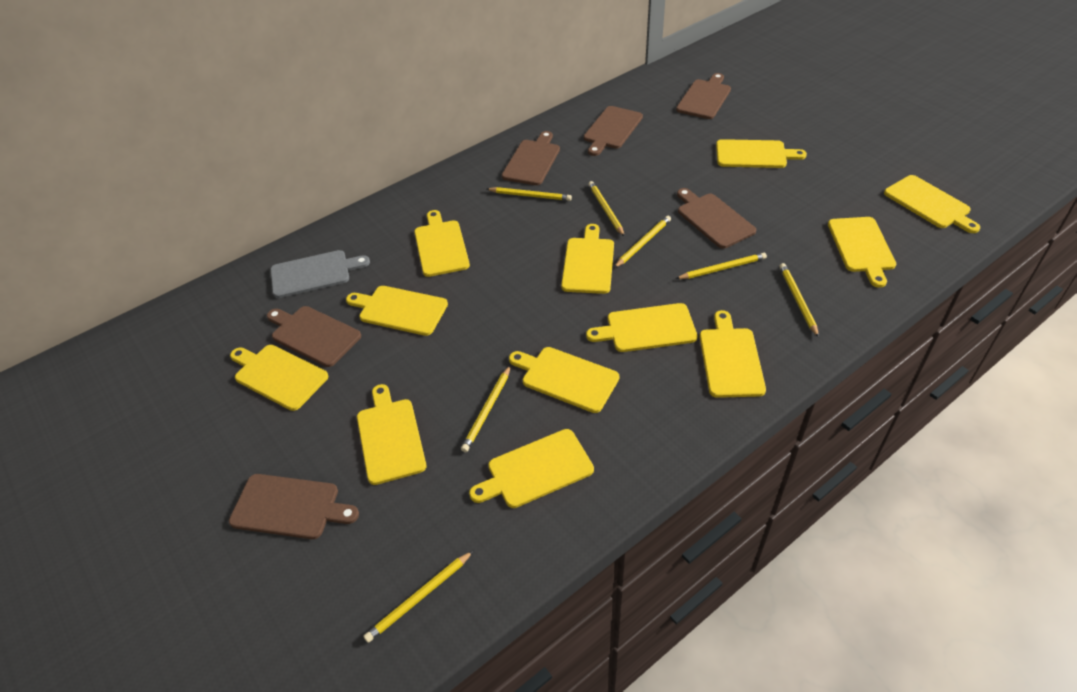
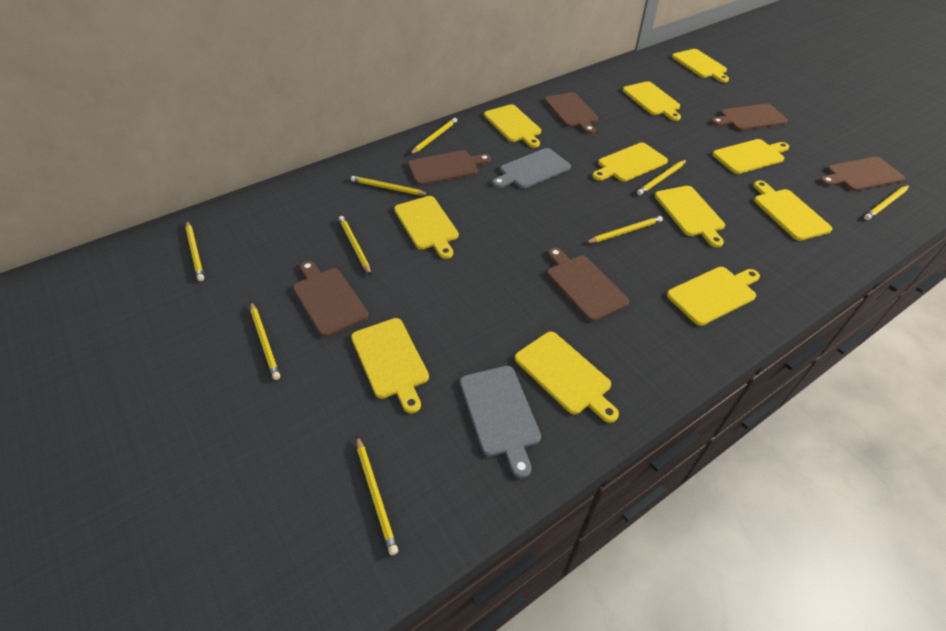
grey cutting board: 1 -> 2
yellow cutting board: 12 -> 11
yellow pencil: 7 -> 9

